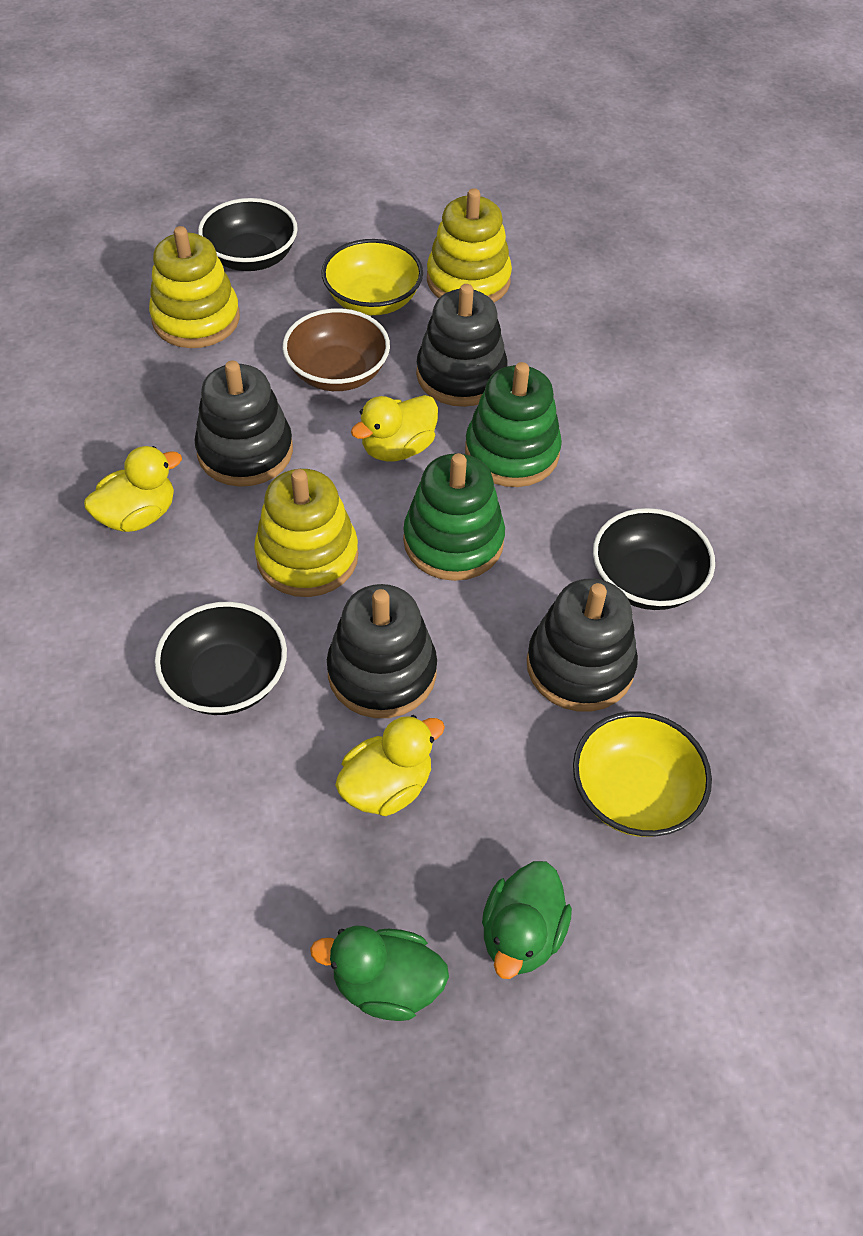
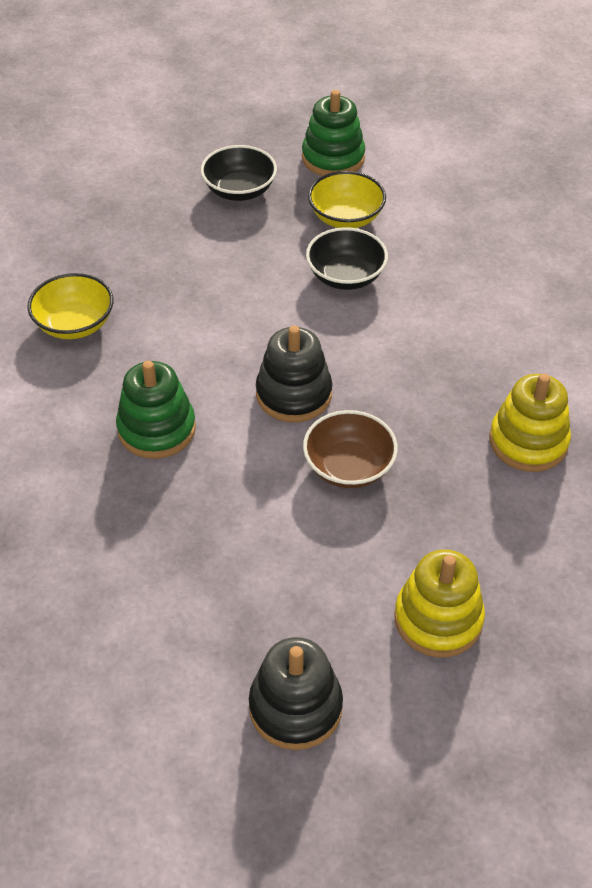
black bowl: 3 -> 2
black stacking toy: 4 -> 2
green duck: 2 -> 0
yellow duck: 3 -> 0
yellow stacking toy: 3 -> 2

